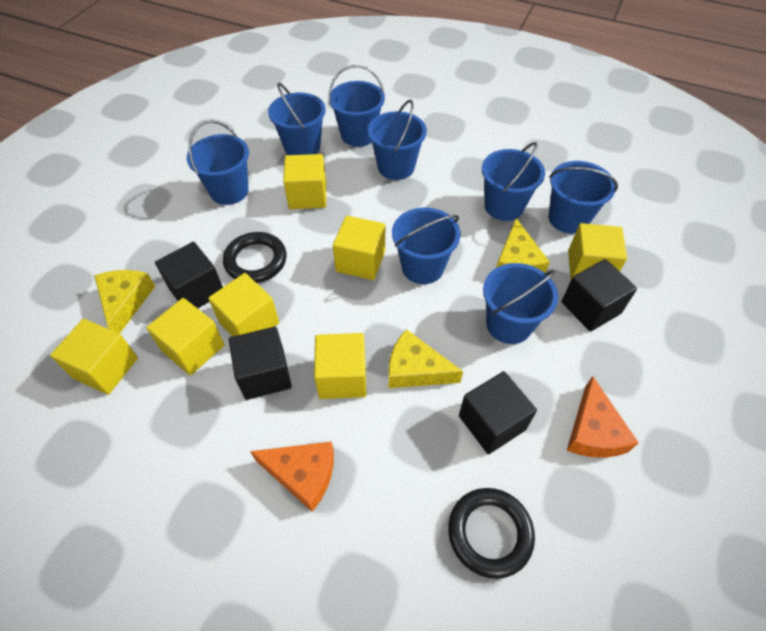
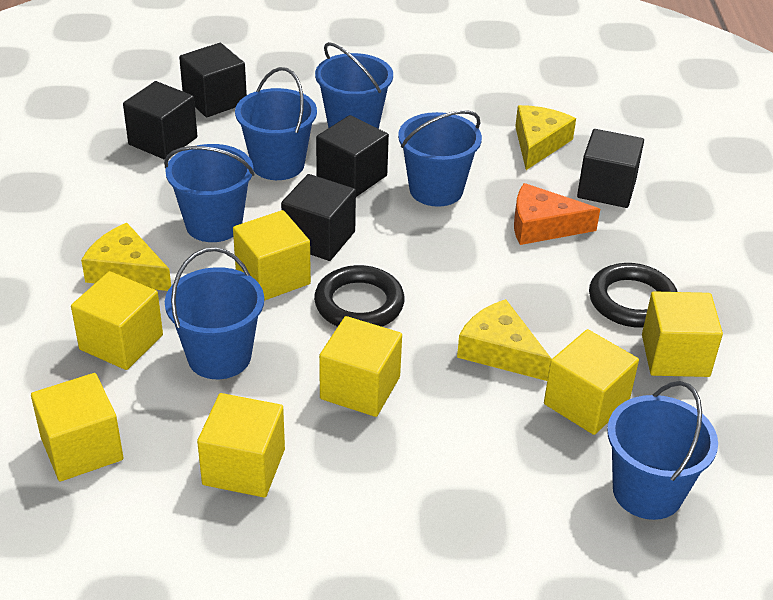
black cube: 4 -> 5
blue bucket: 8 -> 6
orange cheese: 2 -> 1

